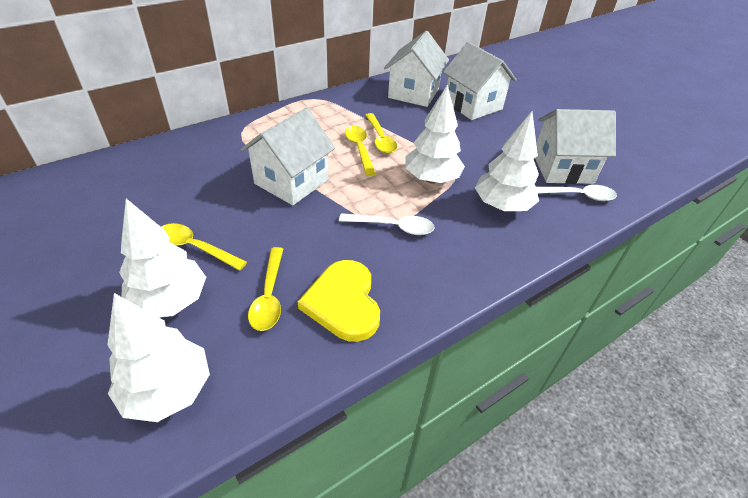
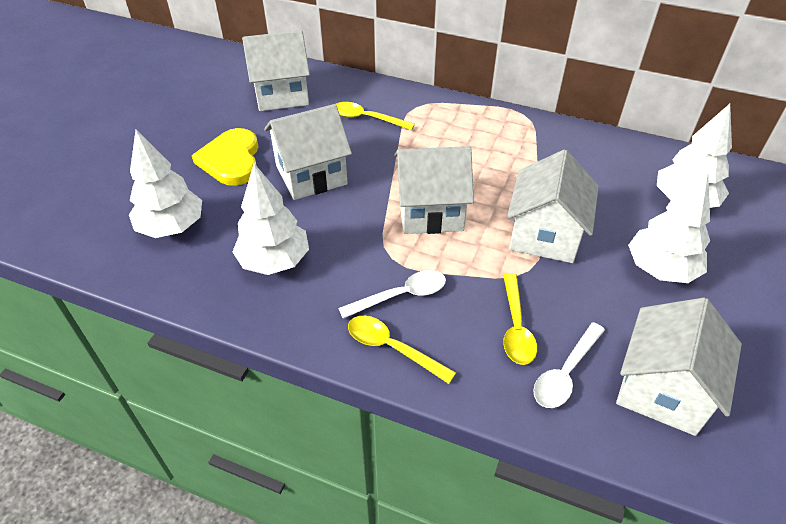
white house: 4 -> 5
yellow spoon: 4 -> 3

